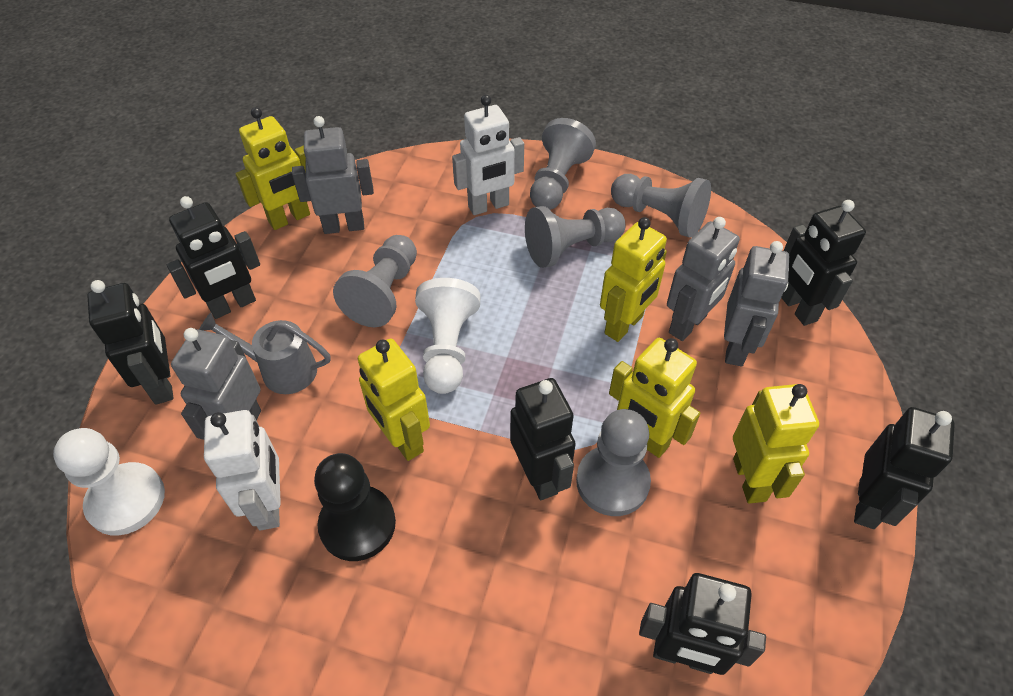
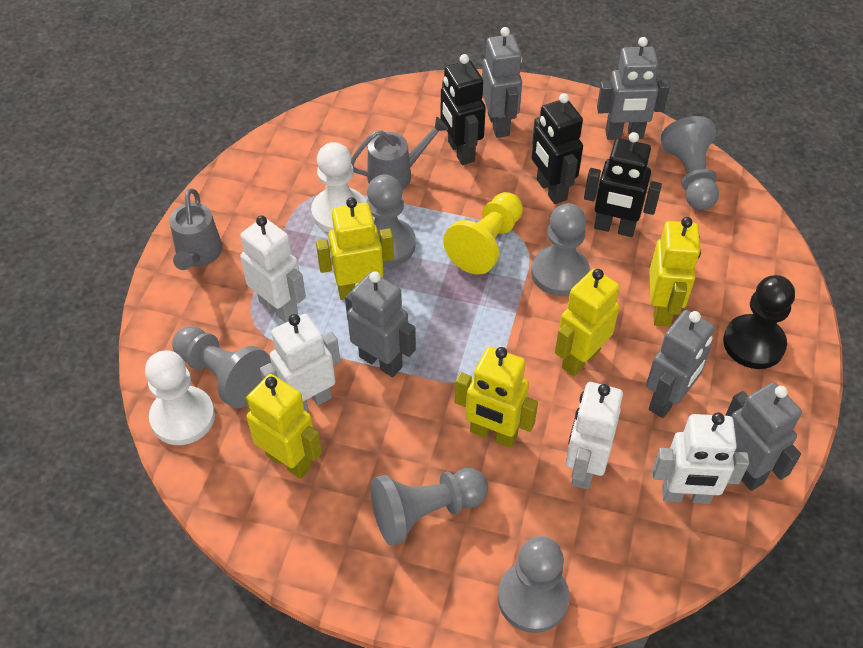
black robot: 6 -> 3
grey pawn: 5 -> 6
grey robot: 4 -> 5
grey watering can: 1 -> 2
white robot: 2 -> 4
yellow pawn: 0 -> 1

